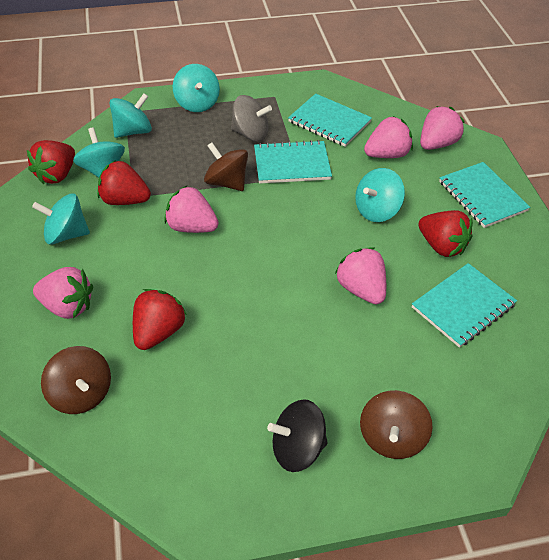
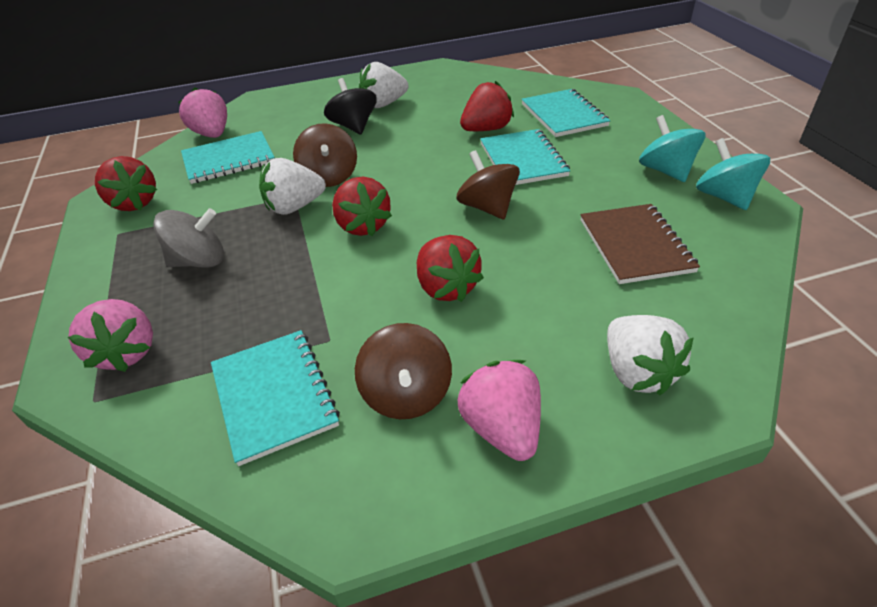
brown notebook: 0 -> 1
pink strawberry: 5 -> 3
turquoise spinning top: 5 -> 2
white strawberry: 0 -> 3

